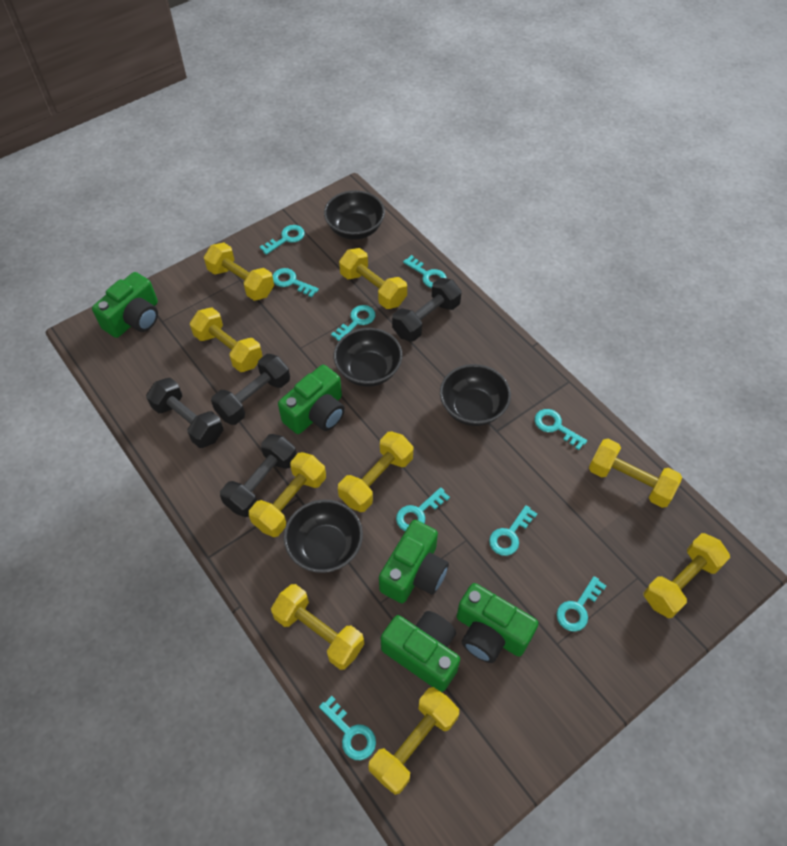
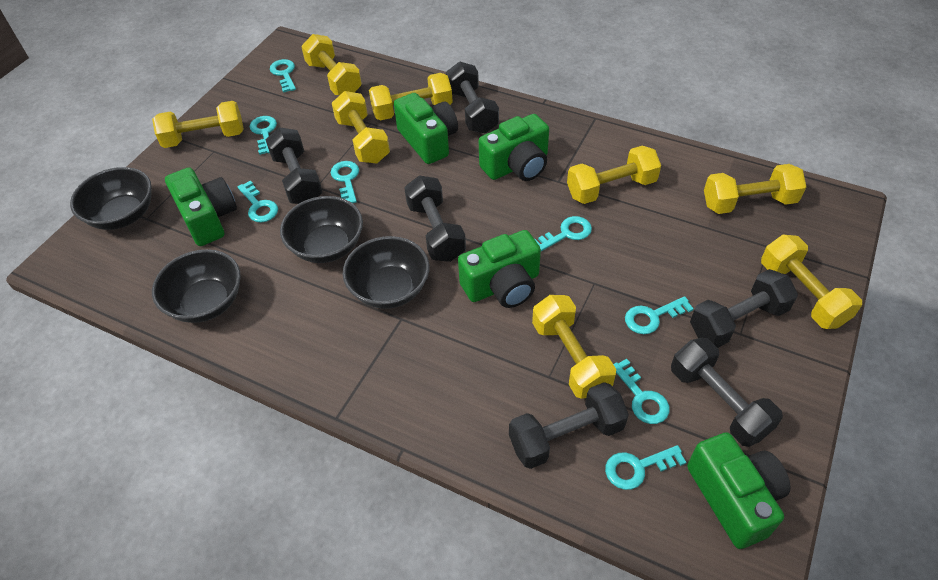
black dumbbell: 4 -> 6
turquoise key: 9 -> 8
yellow dumbbell: 9 -> 8

